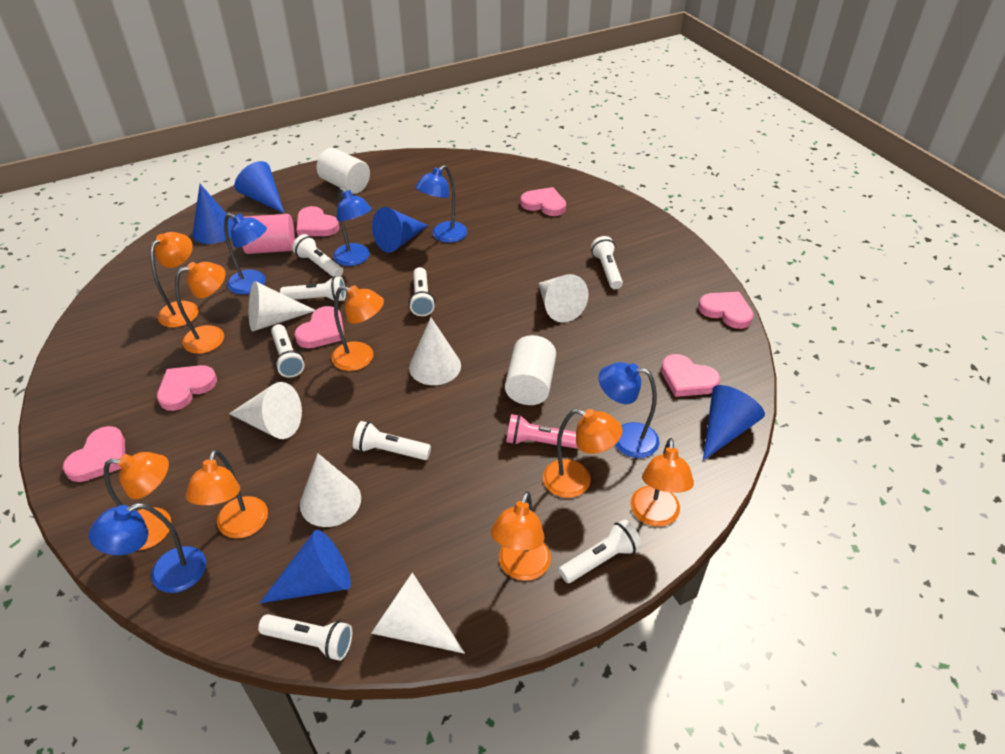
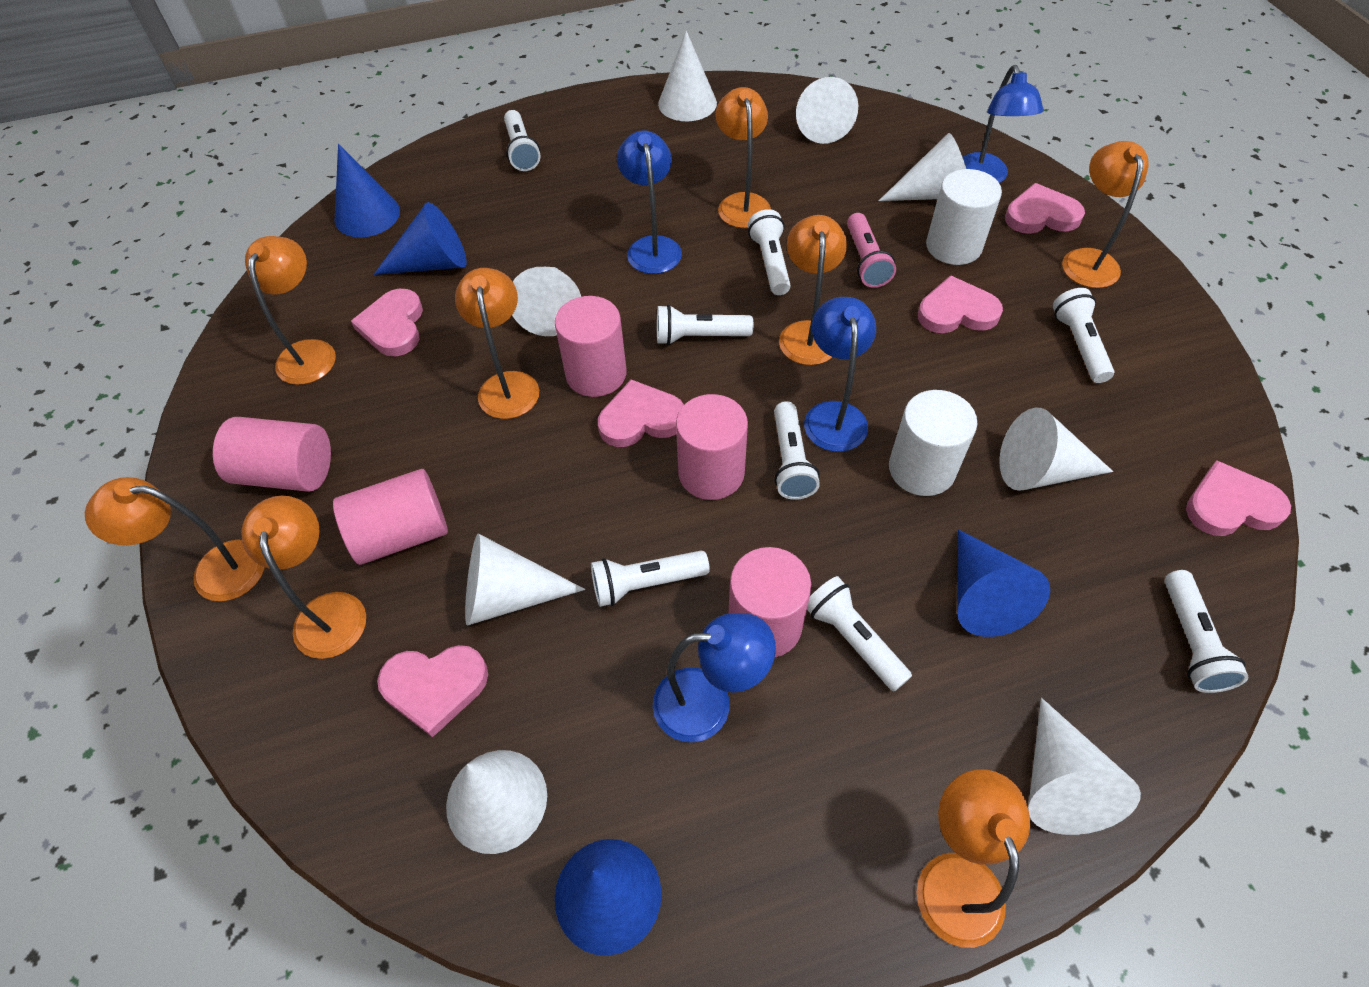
blue cone: 5 -> 4
blue lamp: 5 -> 4
pink cylinder: 1 -> 5
pink heart: 7 -> 6
white cone: 6 -> 8

